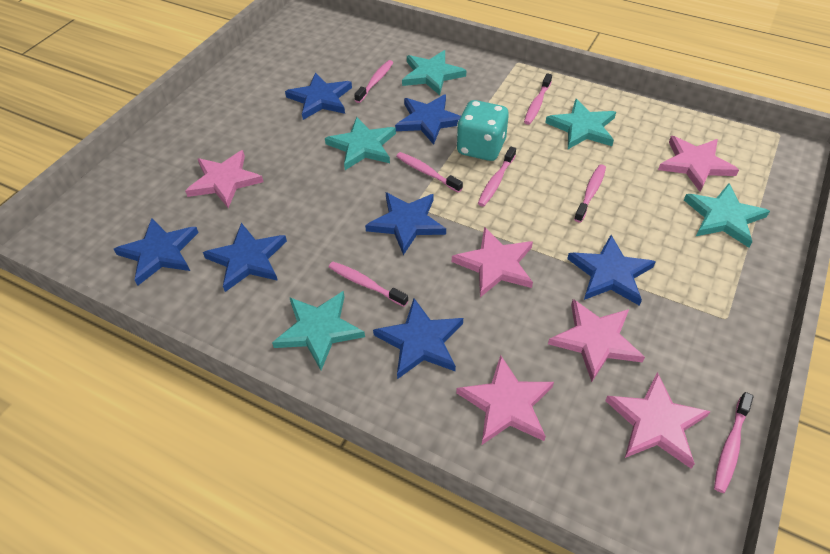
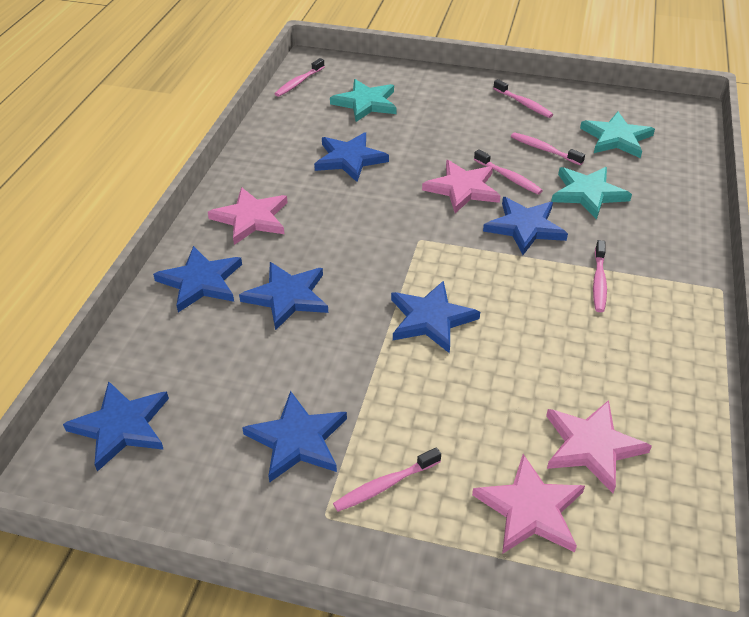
pink star: 6 -> 4
pink toothbrush: 7 -> 6
turquoise dice: 1 -> 0
turquoise star: 5 -> 3

